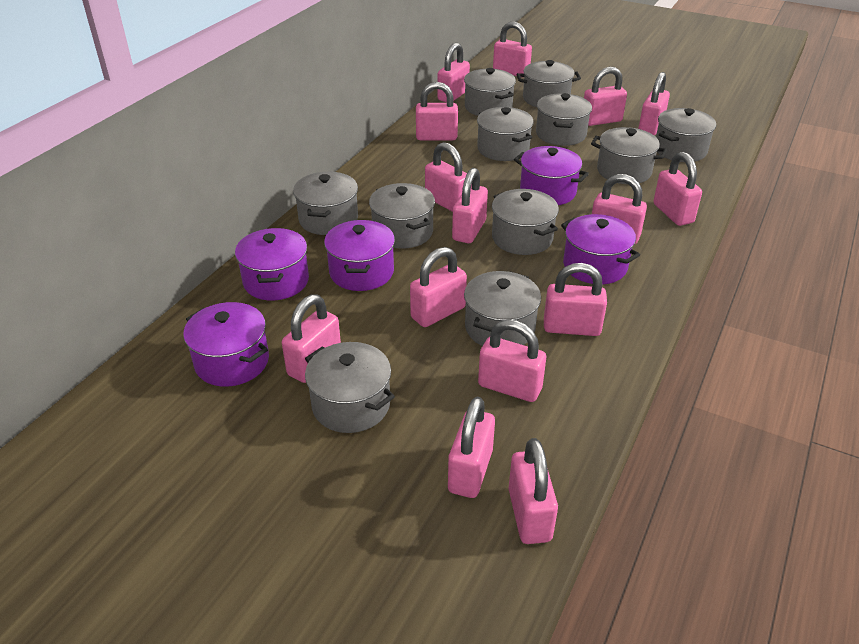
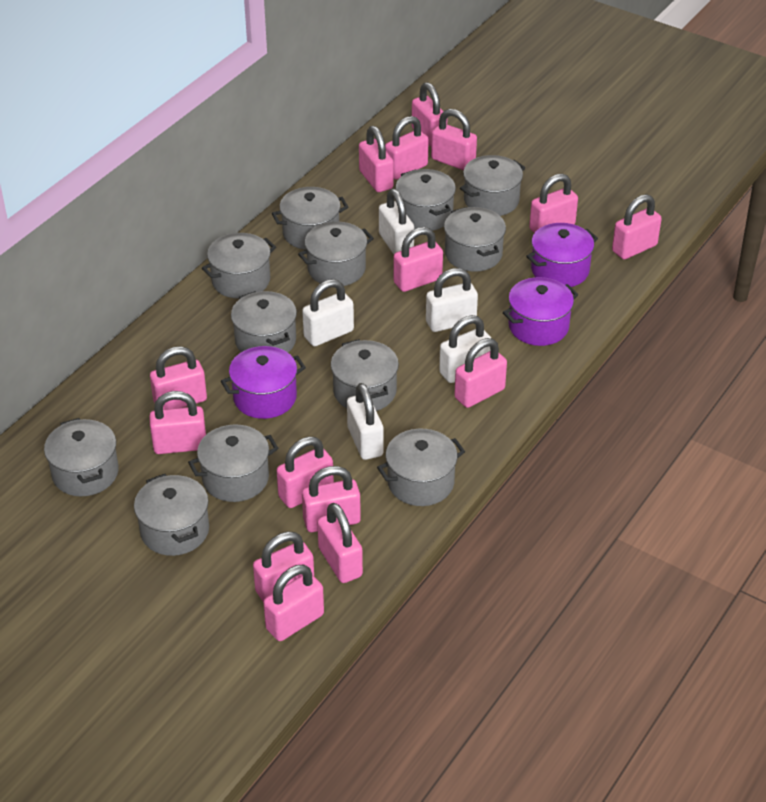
grey pot: 11 -> 12
purple pot: 5 -> 3
white padlock: 0 -> 5

